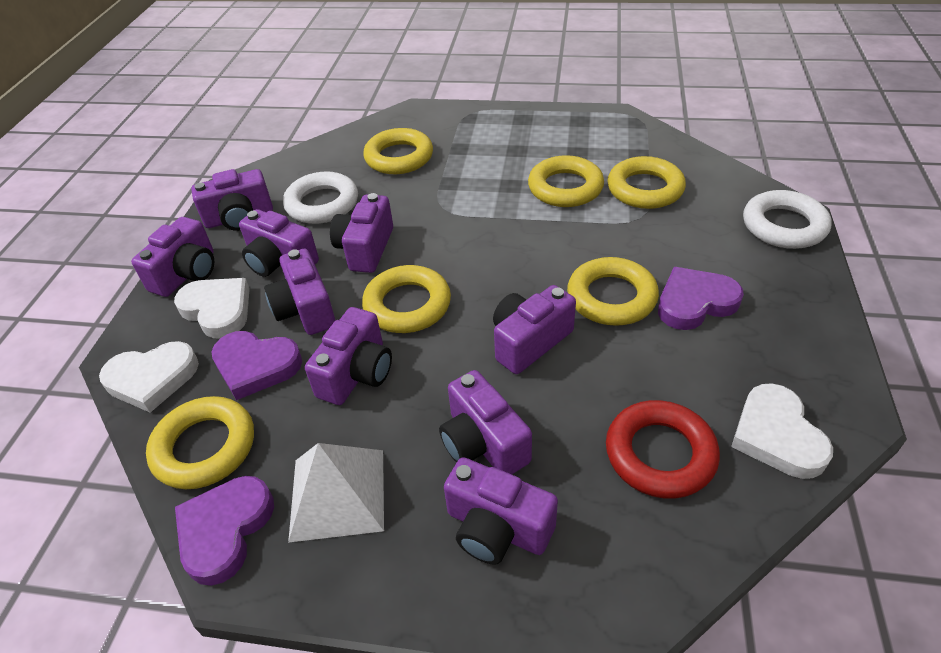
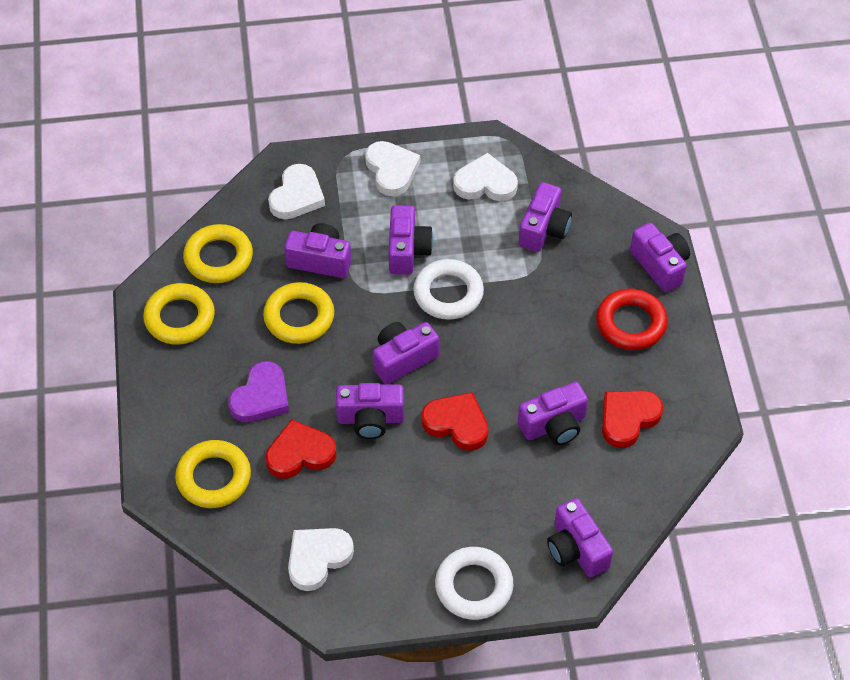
purple camera: 9 -> 8
purple heart: 3 -> 1
red heart: 0 -> 3
white heart: 3 -> 4
white pyramid: 1 -> 0
yellow ring: 6 -> 4

